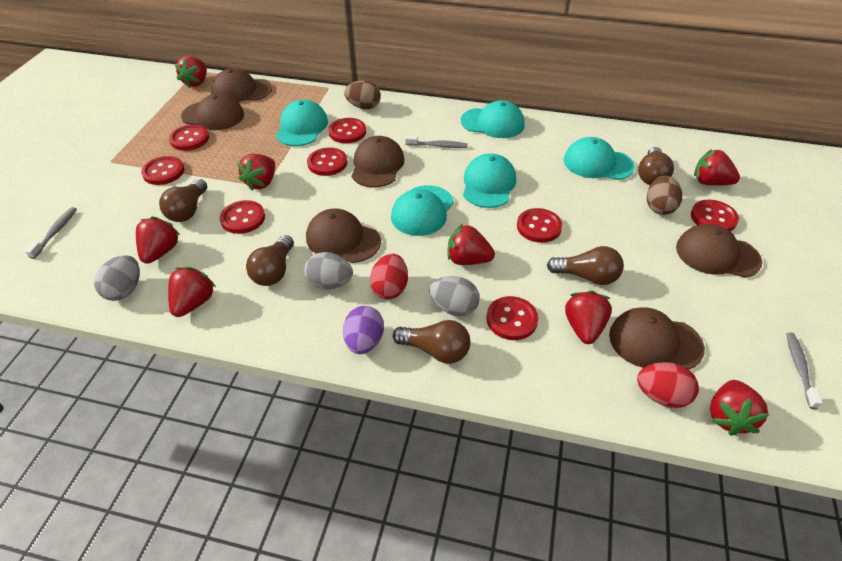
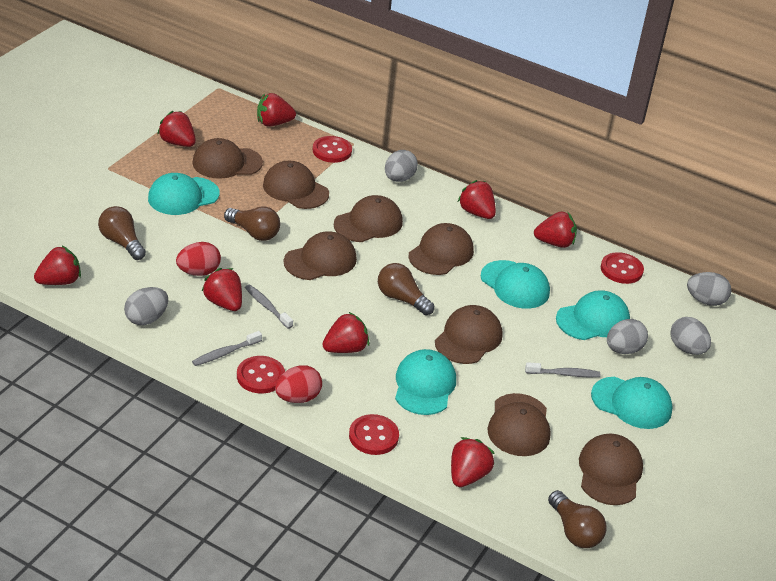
brown cap: 6 -> 8
brown egg: 2 -> 0
brown light bulb: 5 -> 4
grey egg: 3 -> 5
purple egg: 1 -> 0
red button: 8 -> 4

